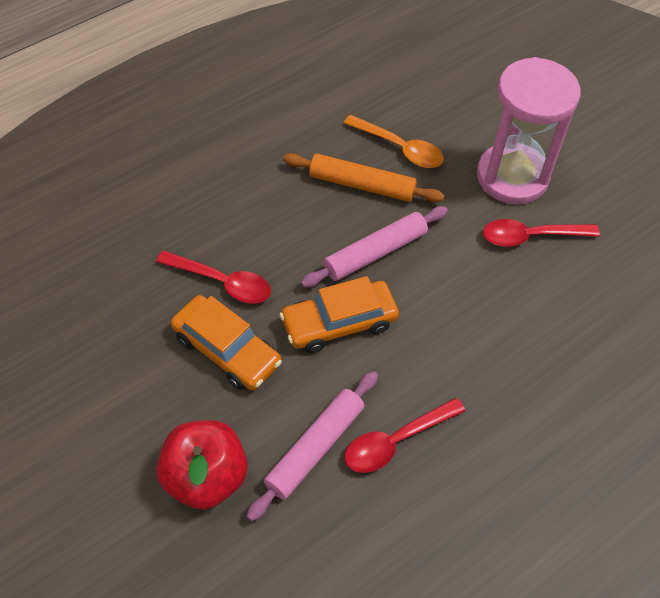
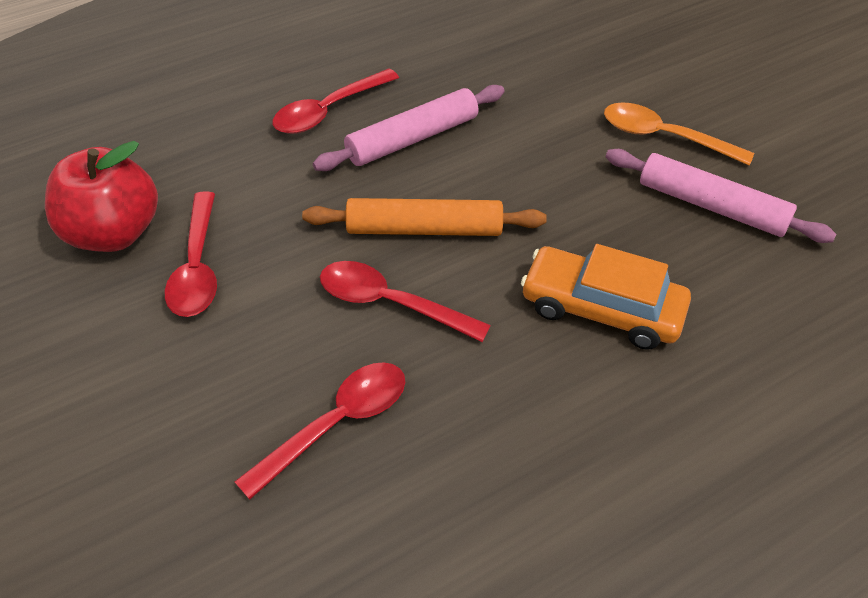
orange car: 2 -> 1
pink hourglass: 1 -> 0
red spoon: 3 -> 4

